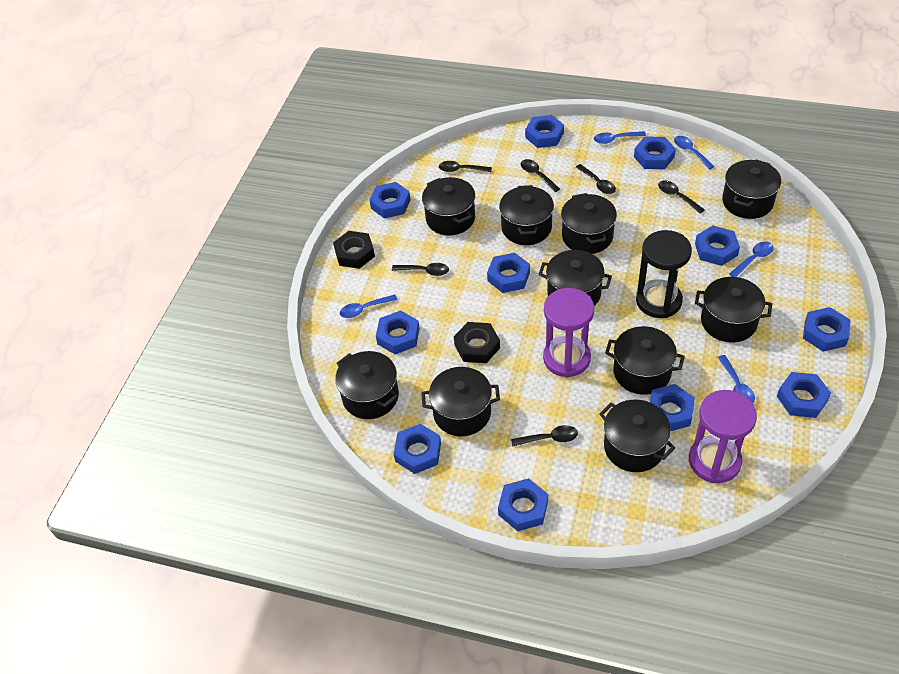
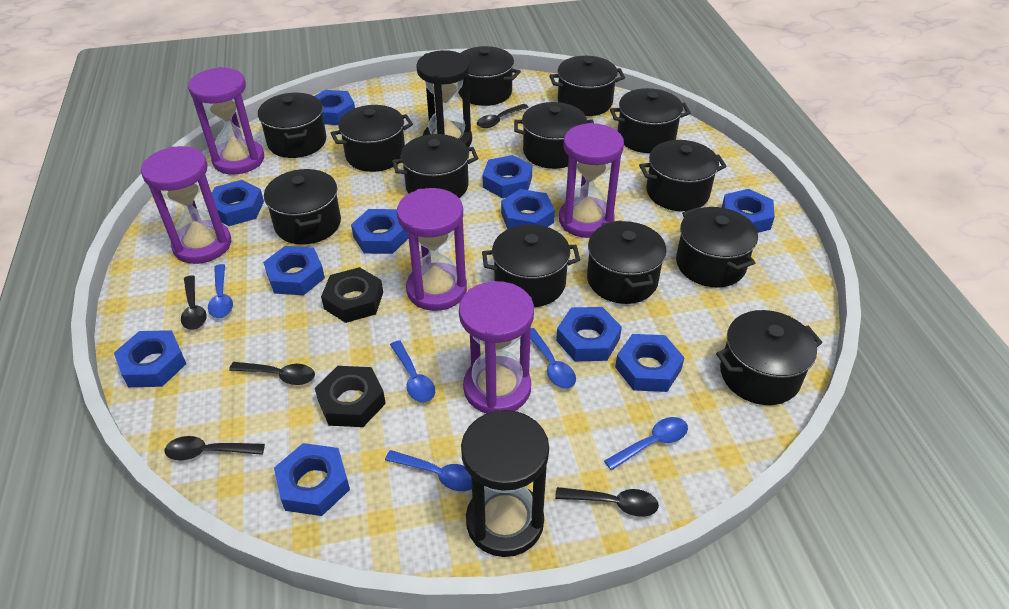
black hourglass: 1 -> 2
black pot: 10 -> 13
black spoon: 6 -> 5
purple hourglass: 2 -> 5

